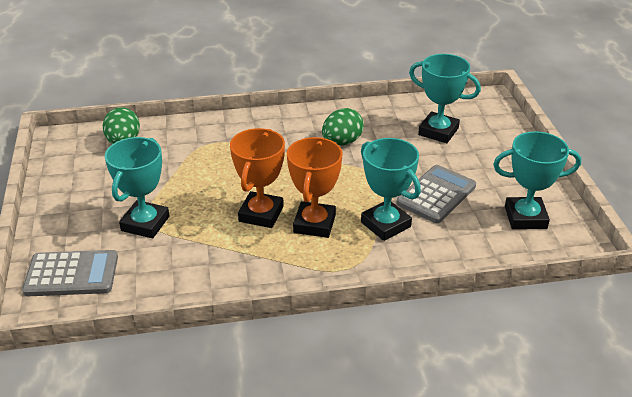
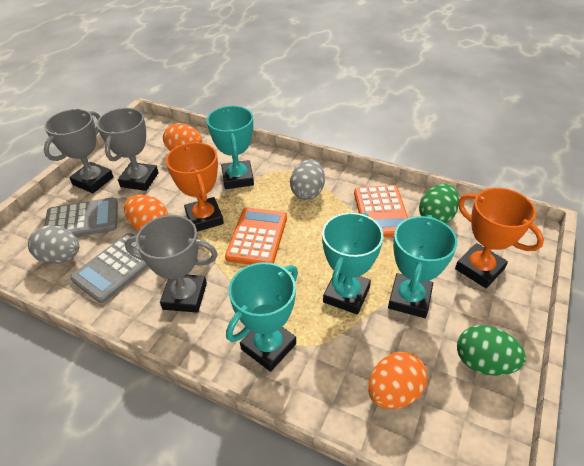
grey egg: 0 -> 2
grey trophy: 0 -> 3
orange calculator: 0 -> 2
orange egg: 0 -> 3

